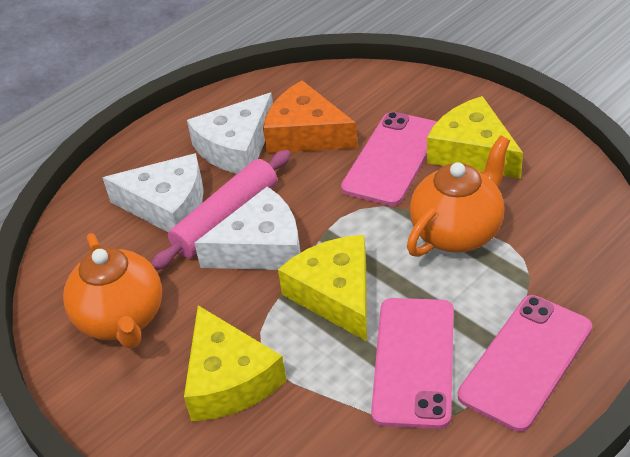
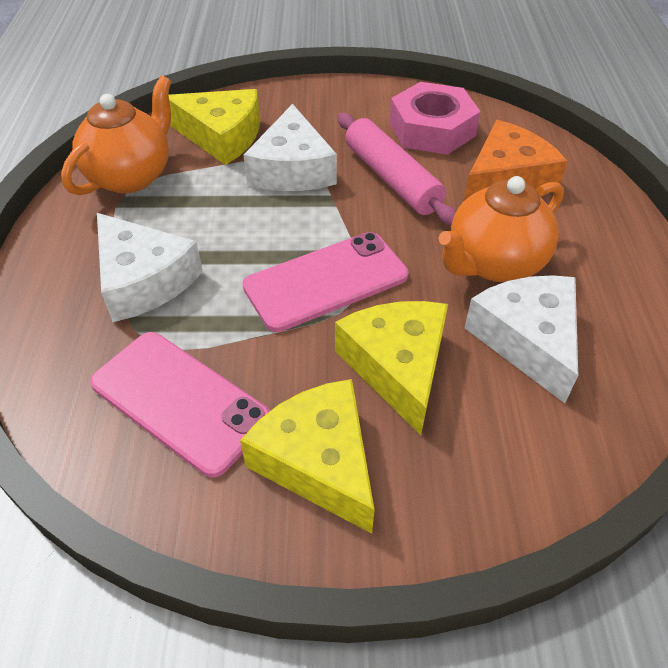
pink nut: 0 -> 1
pink phone: 3 -> 2

